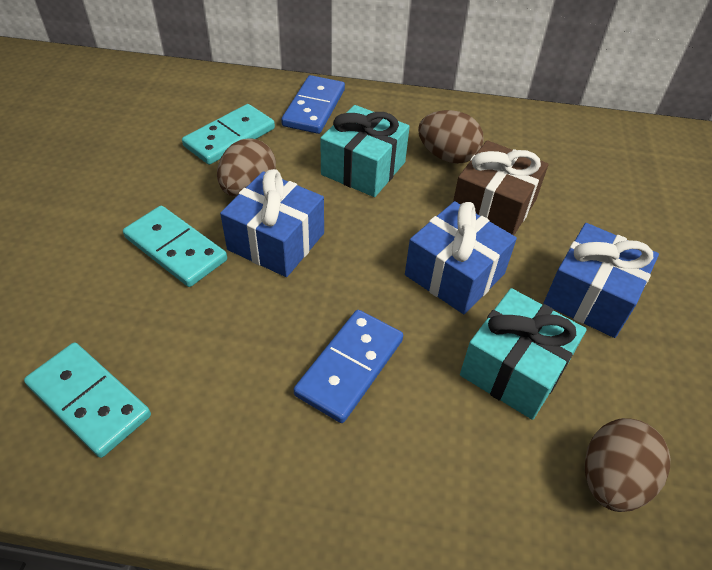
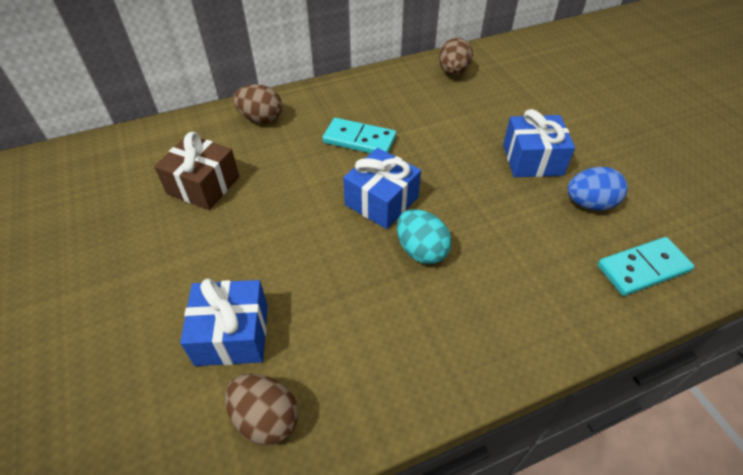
blue domino: 2 -> 0
blue egg: 0 -> 1
turquoise domino: 3 -> 2
turquoise egg: 0 -> 1
turquoise gift: 2 -> 0

